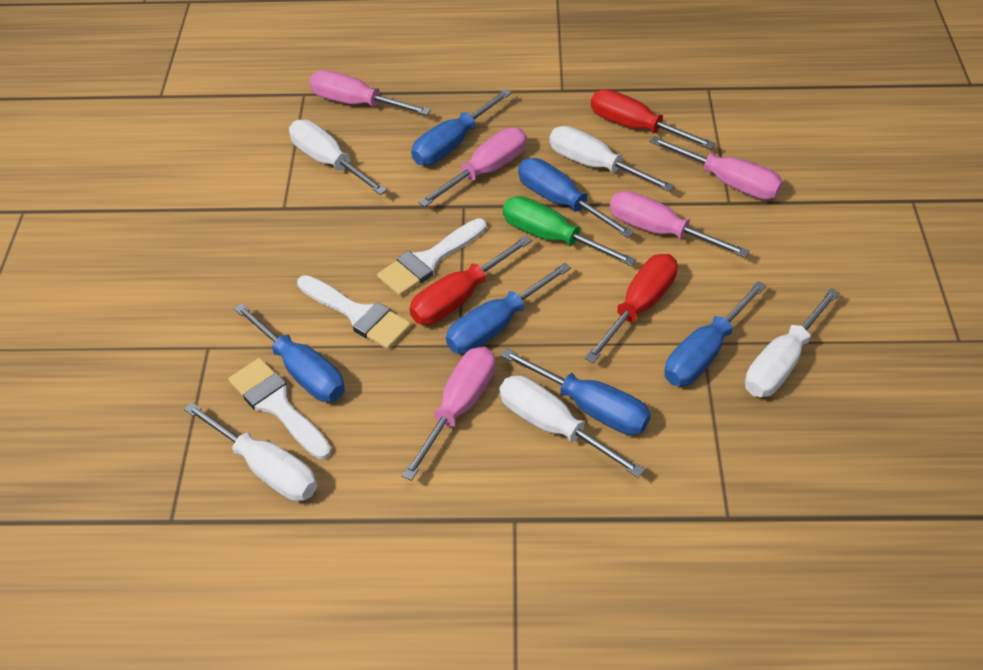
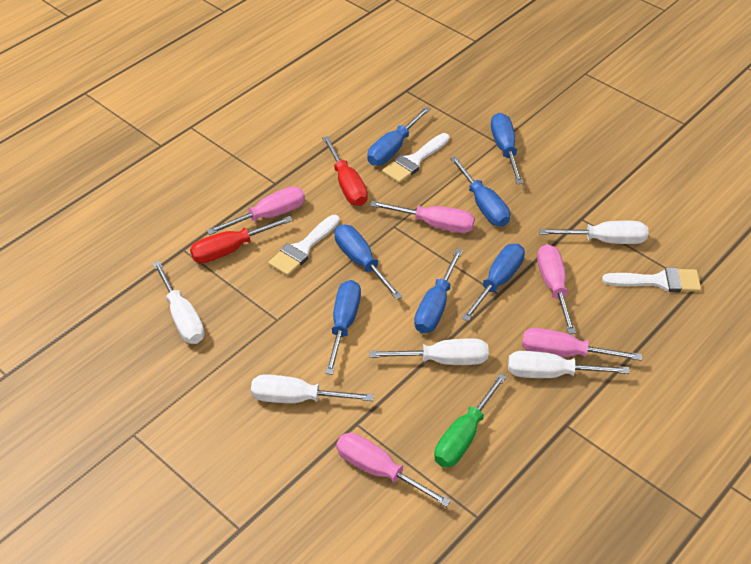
blue screwdriver: 6 -> 7
red screwdriver: 3 -> 2

